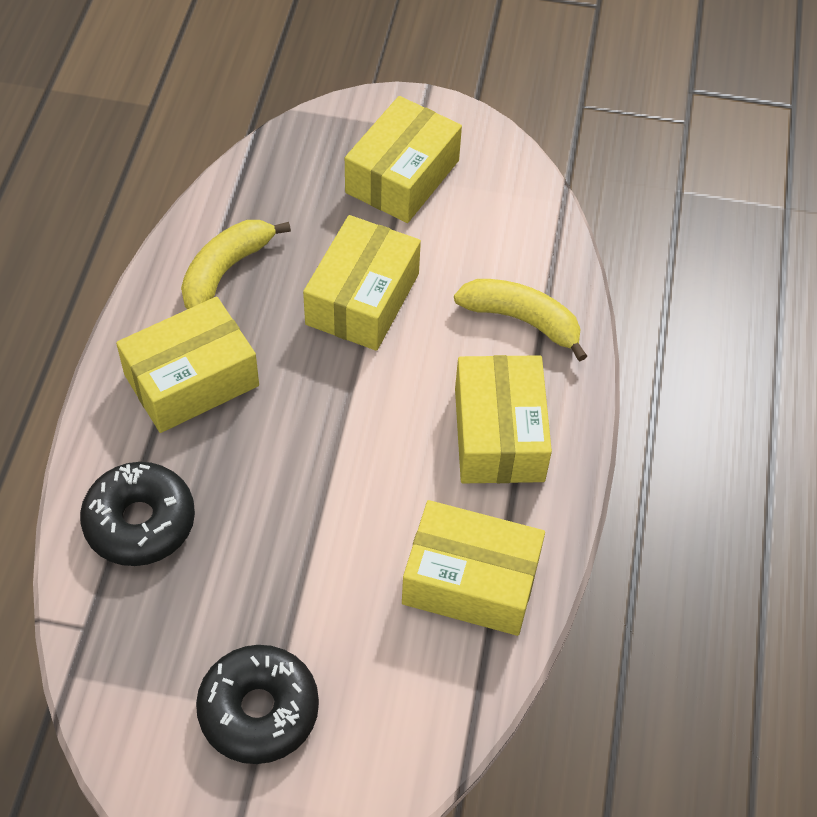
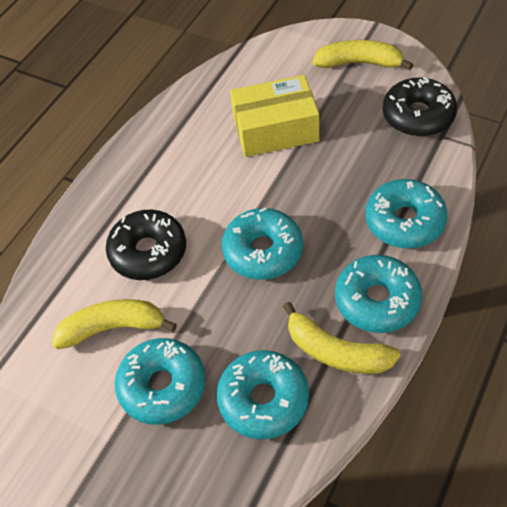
turquoise donut: 0 -> 5
yellow banana: 2 -> 3
yellow box: 5 -> 1

